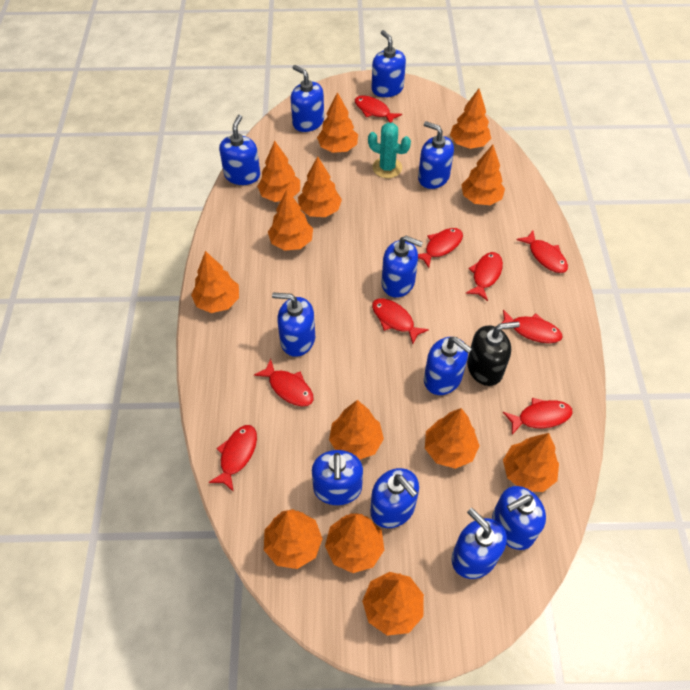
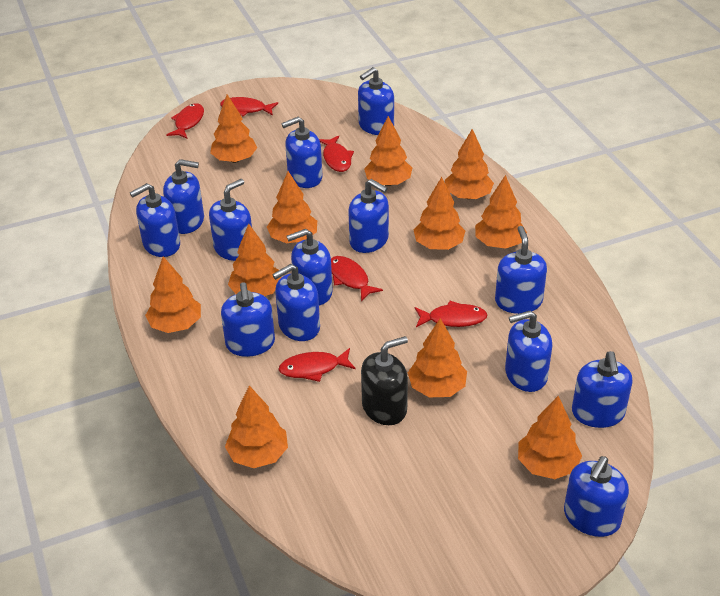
blue soap dispenser: 11 -> 13
orange tree: 13 -> 11
red fish: 9 -> 6
turquoise cactus: 1 -> 0

